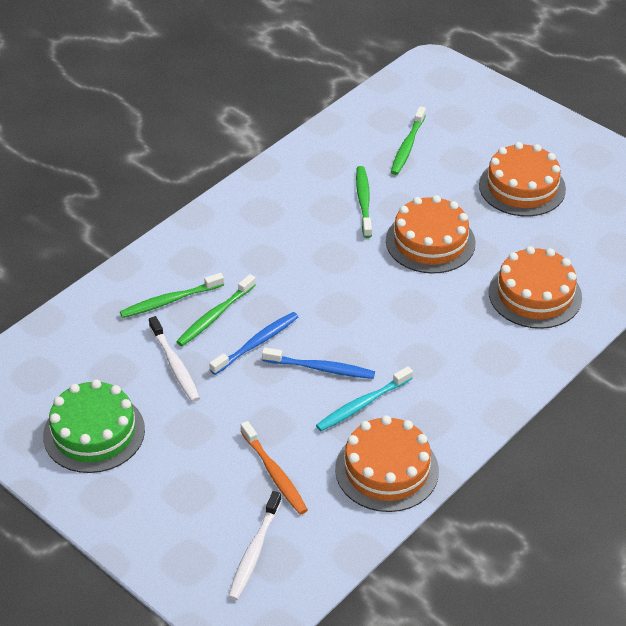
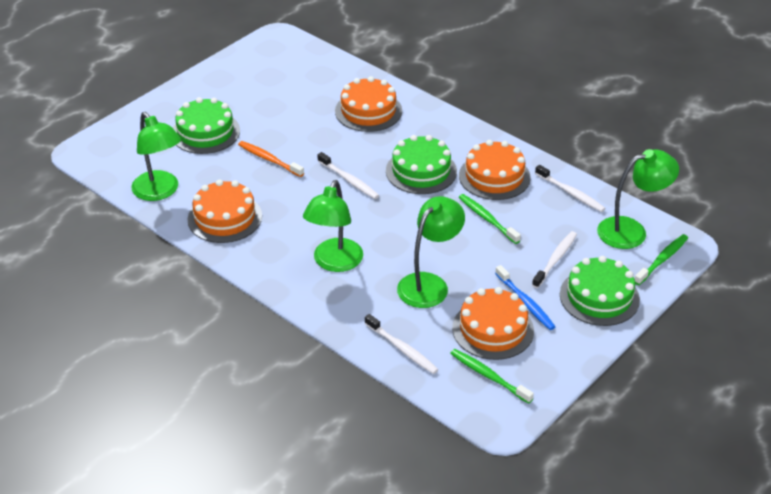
blue toothbrush: 2 -> 1
green cake: 1 -> 3
green lamp: 0 -> 4
green toothbrush: 4 -> 3
turquoise toothbrush: 1 -> 0
white toothbrush: 2 -> 4

